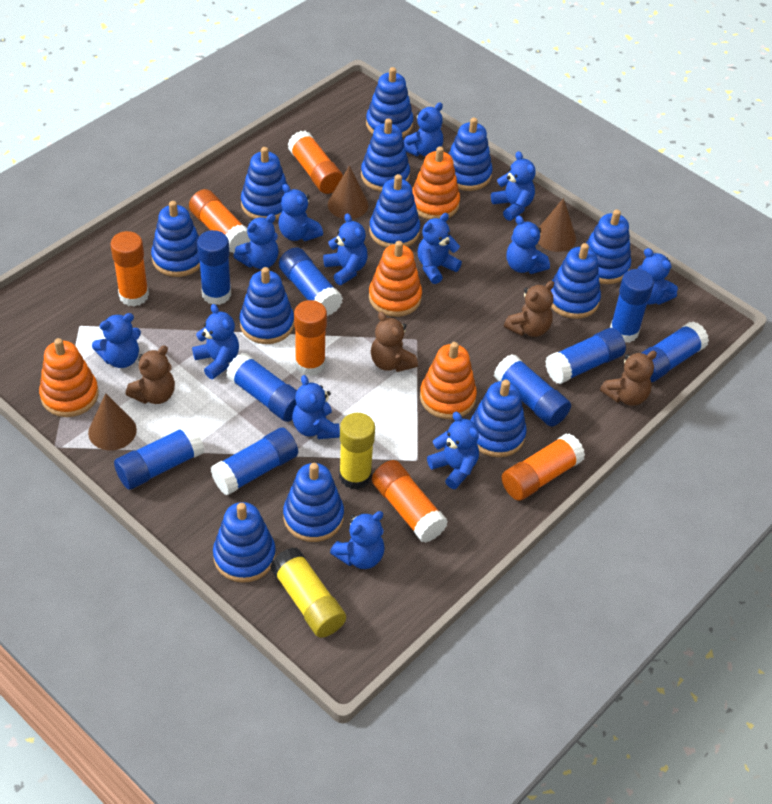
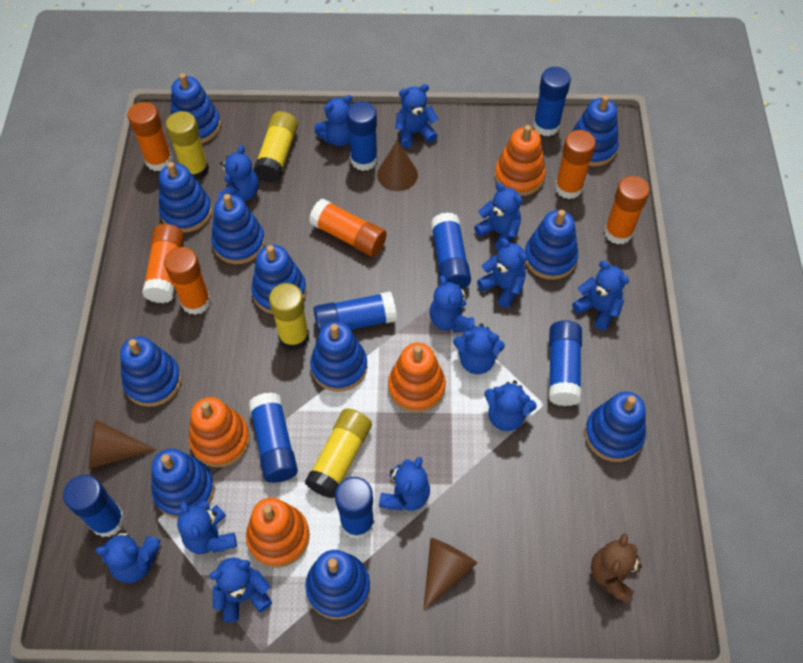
blue glue stick: 9 -> 8
blue stacking toy: 12 -> 11
brown teddy bear: 4 -> 1
yellow glue stick: 2 -> 4

